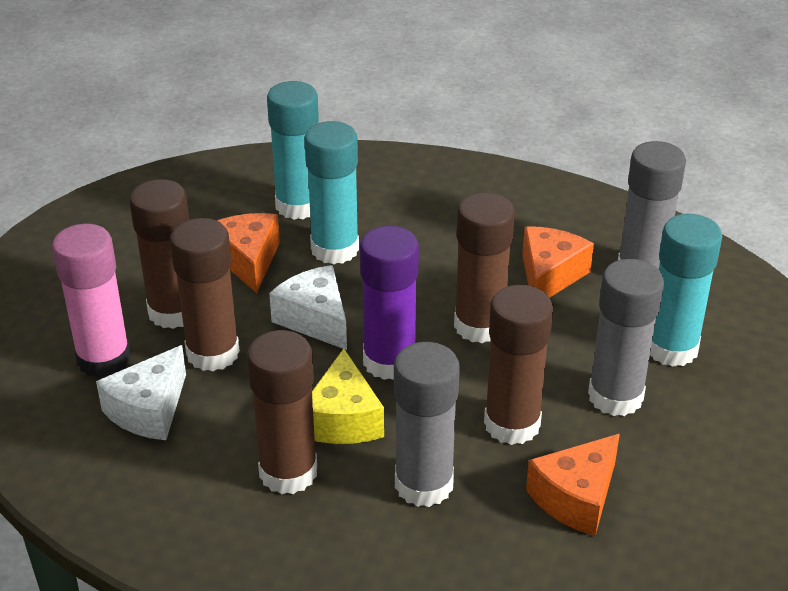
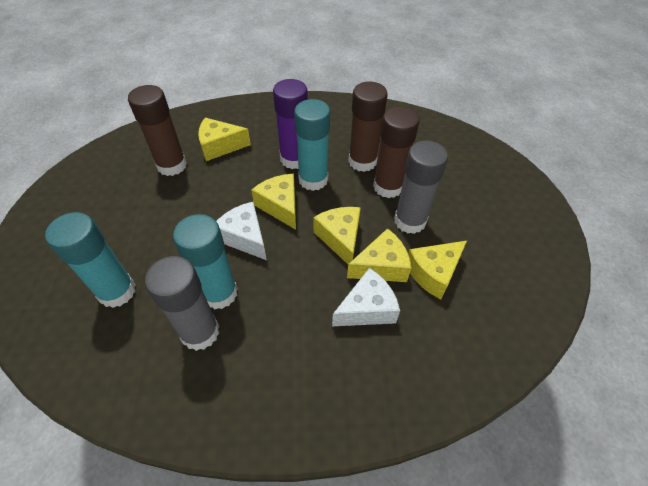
brown glue stick: 5 -> 3
grey glue stick: 3 -> 2
orange cheese: 3 -> 0
pink glue stick: 1 -> 0
yellow cheese: 1 -> 5

